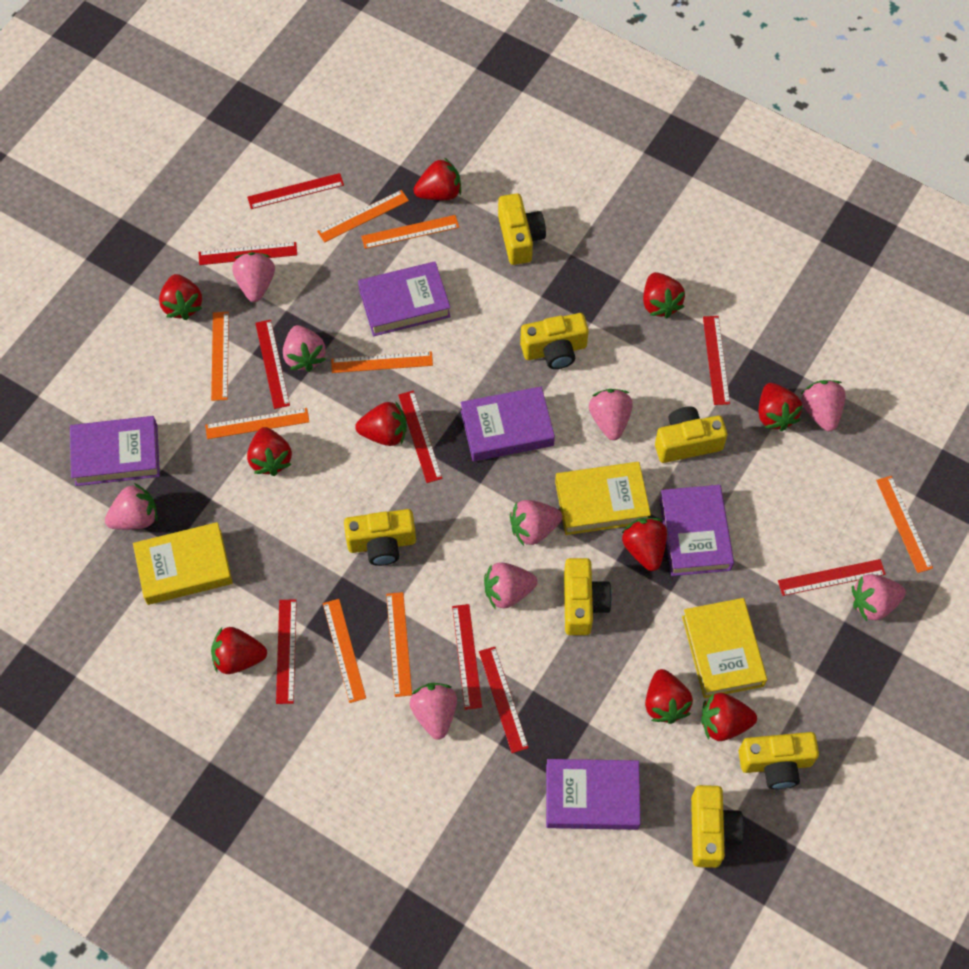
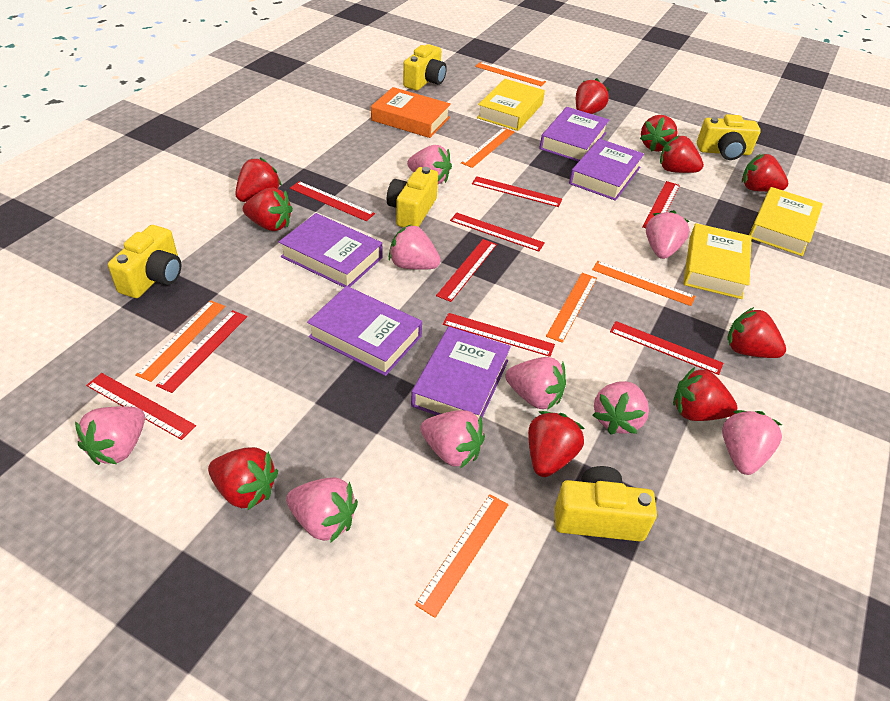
orange book: 0 -> 1
orange ruler: 8 -> 6
yellow camera: 7 -> 5

